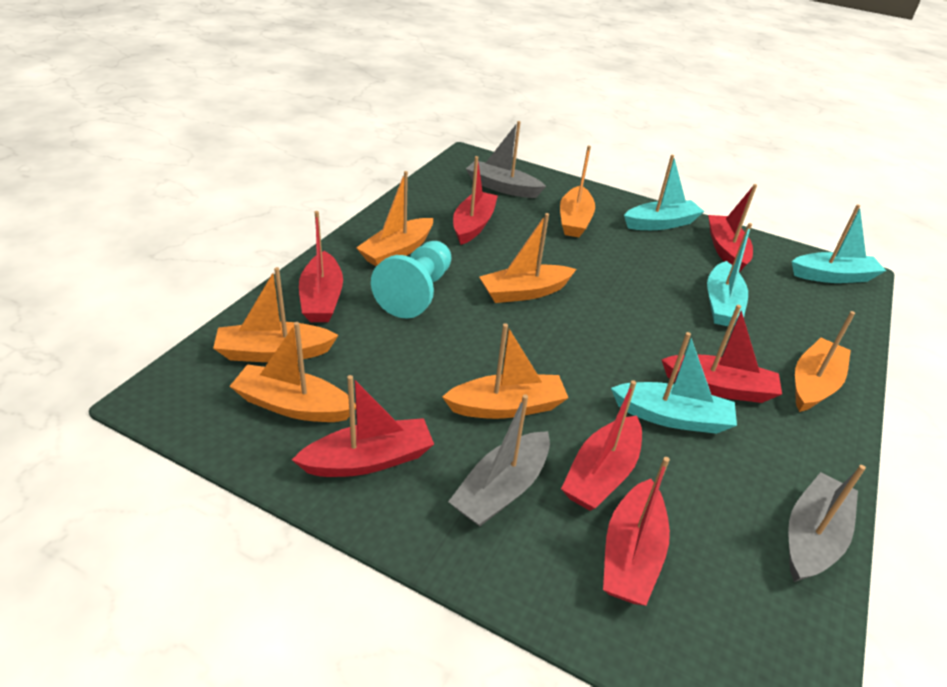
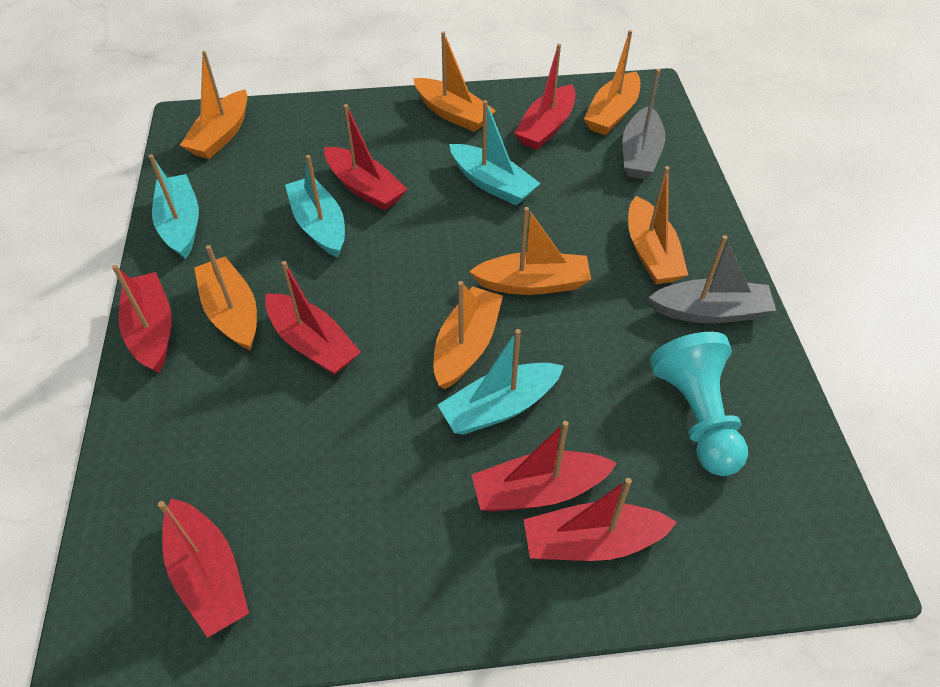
grey boat: 3 -> 2

